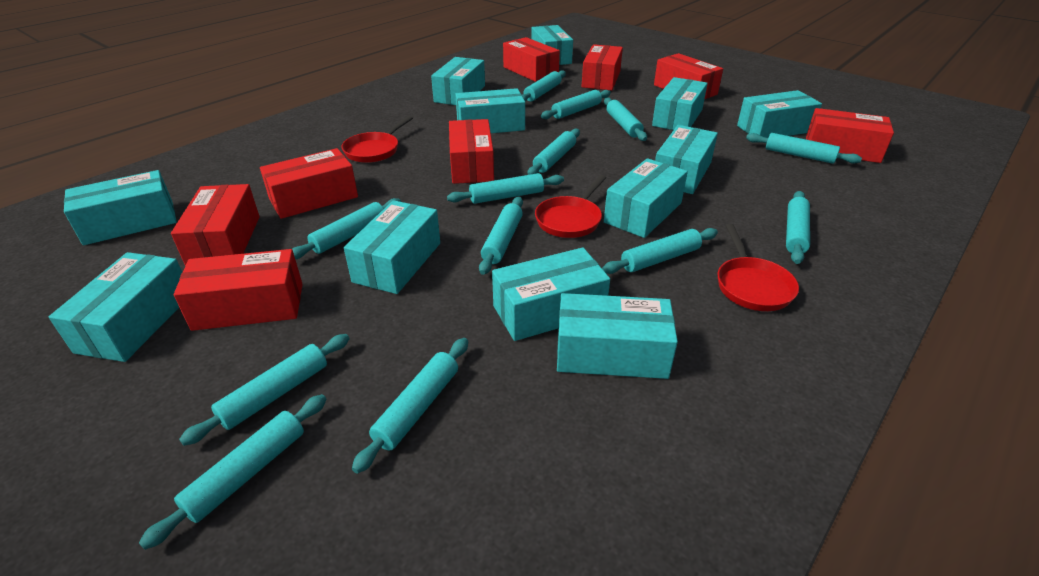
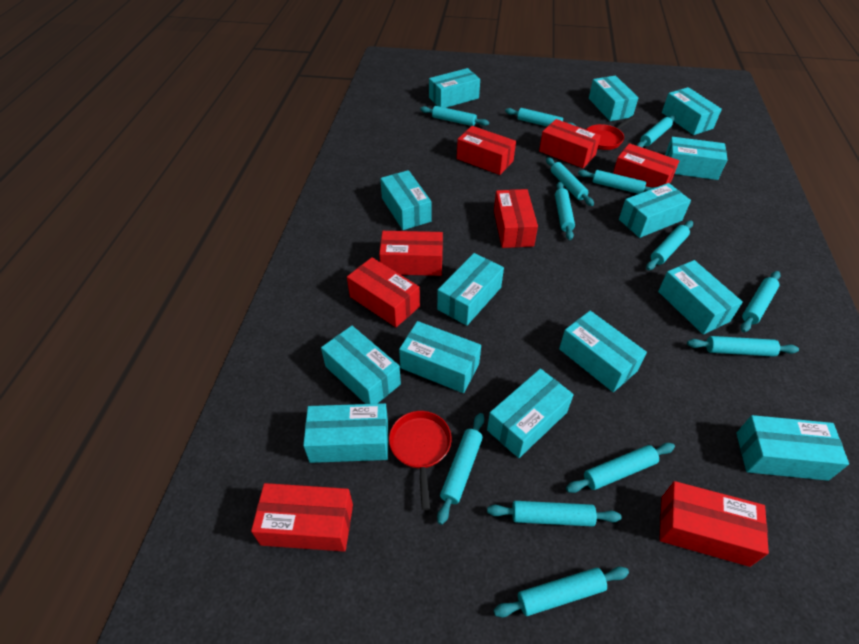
red pan: 3 -> 2
turquoise box: 12 -> 14

